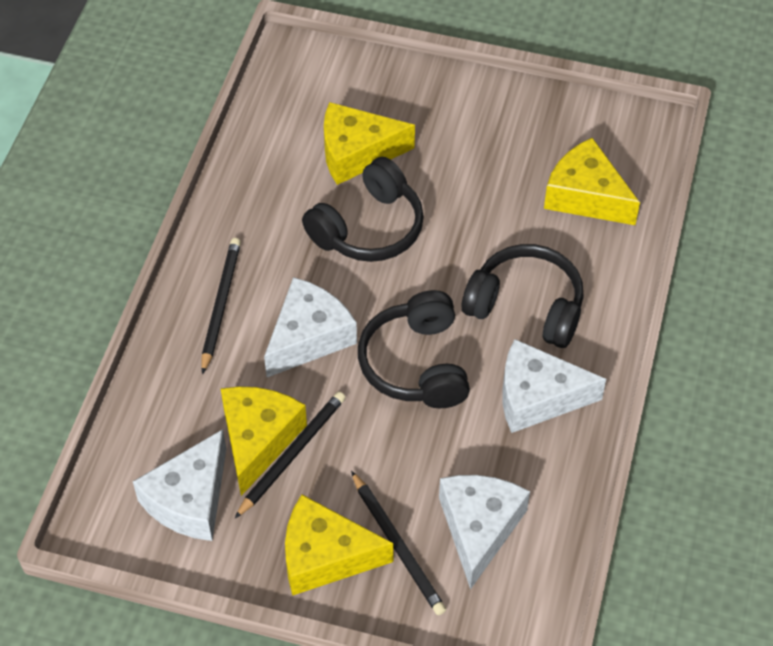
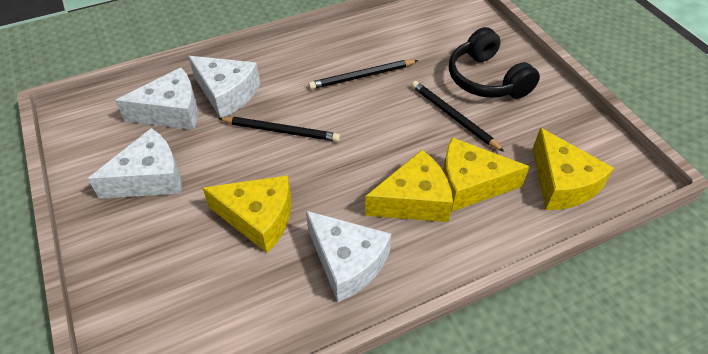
black headphones: 3 -> 1

